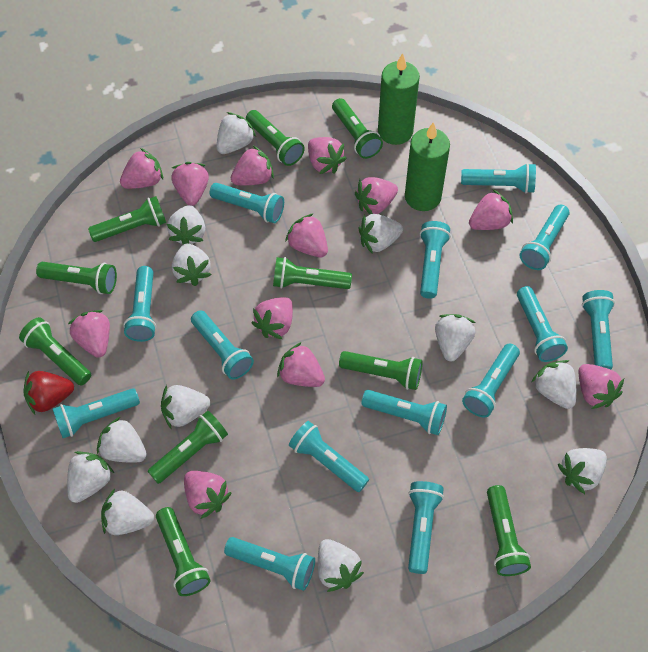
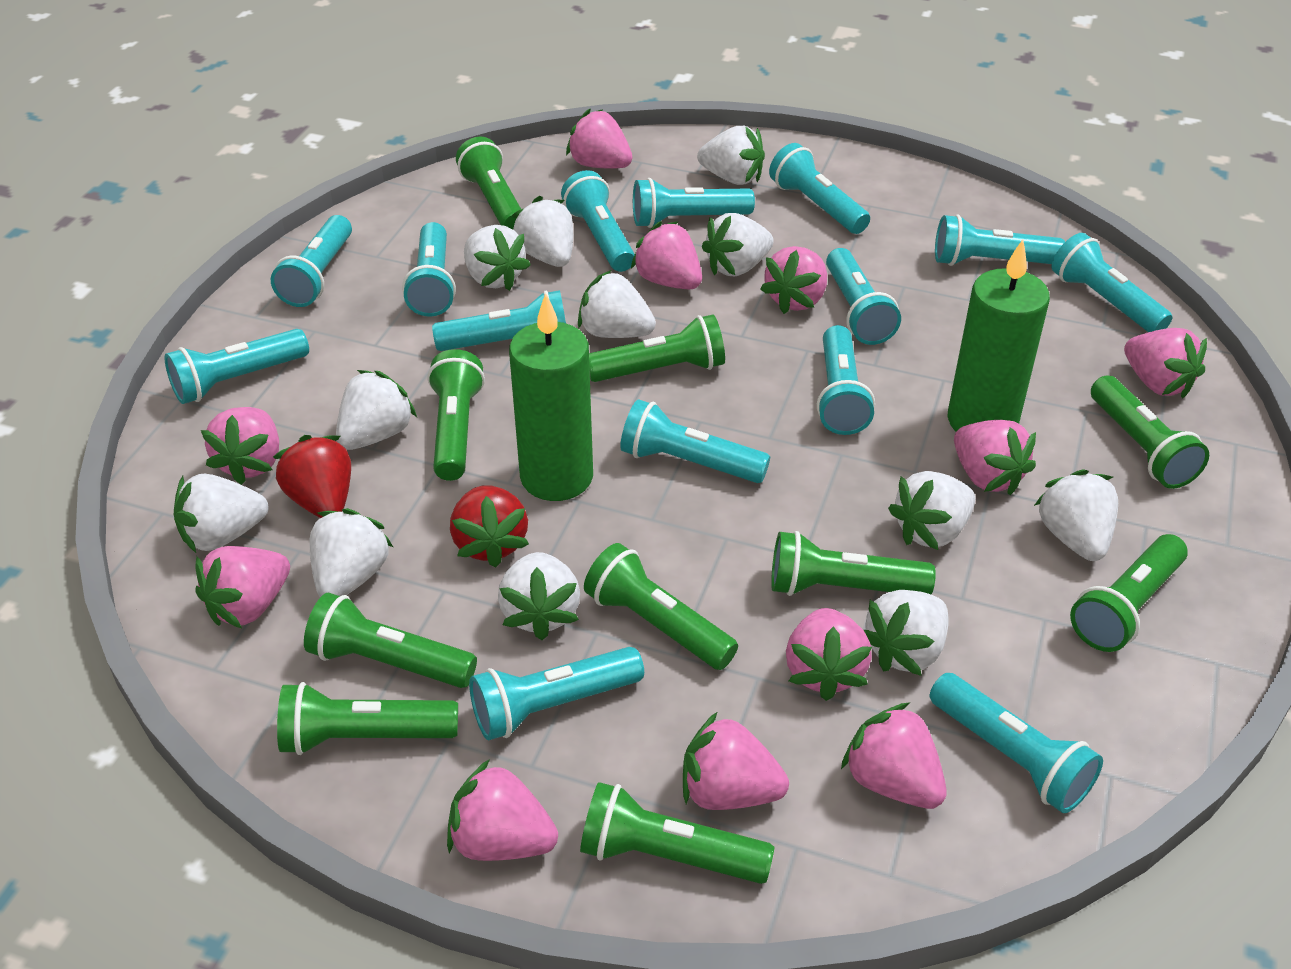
pink strawberry: 12 -> 11
red strawberry: 1 -> 2

